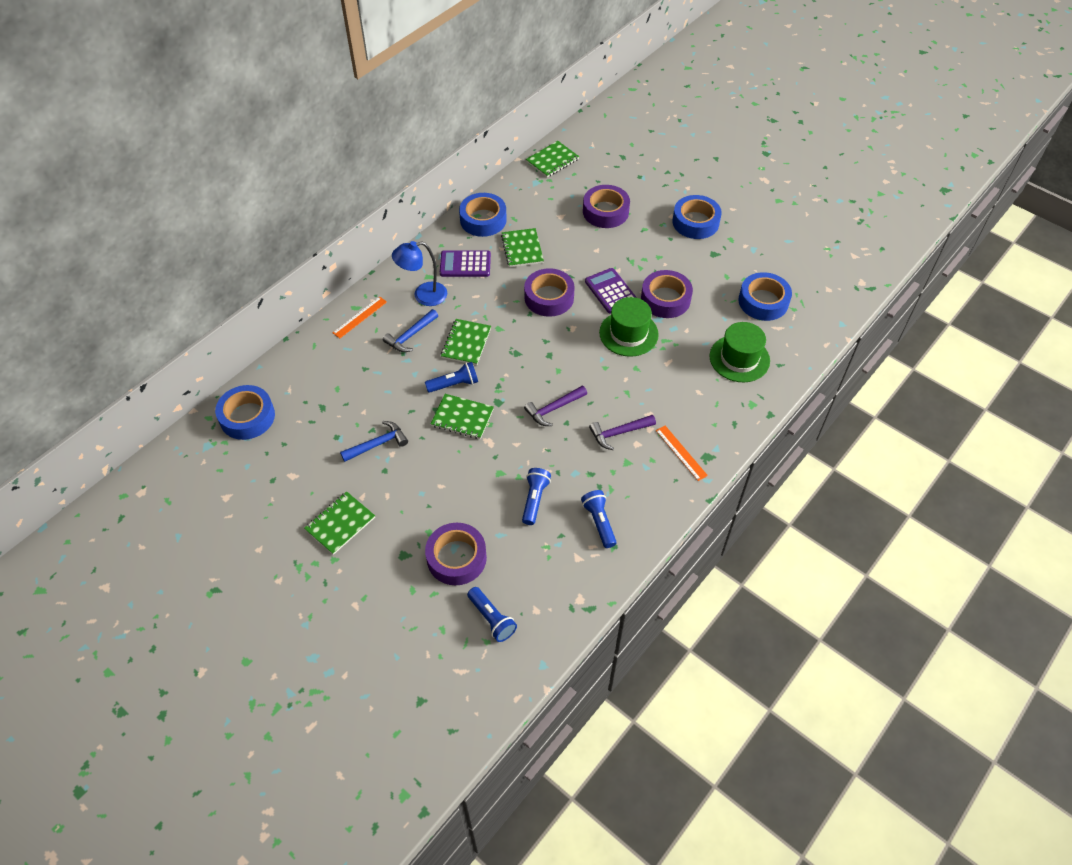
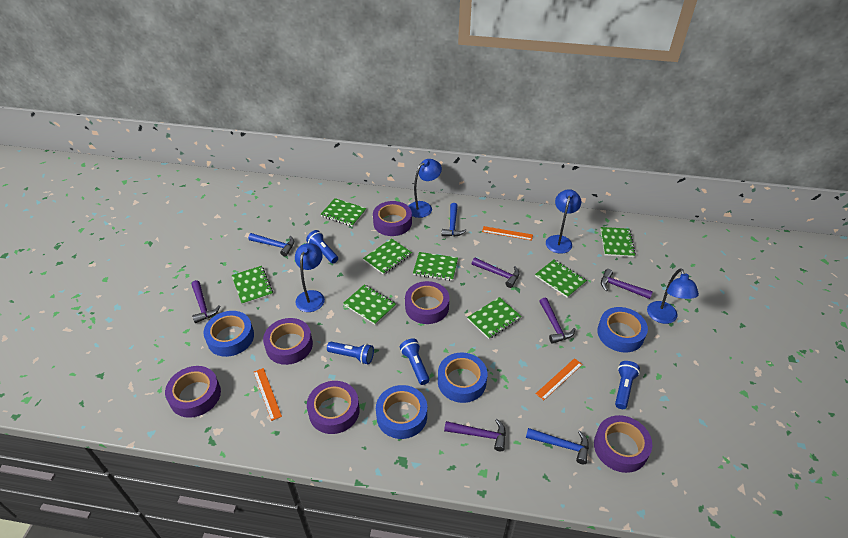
blue hammer: 2 -> 3
blue lamp: 1 -> 4
green hat: 2 -> 0
green notebook: 5 -> 8
orange ruler: 2 -> 3
purple calculator: 2 -> 0
purple hammer: 2 -> 5
purple tape: 4 -> 6

